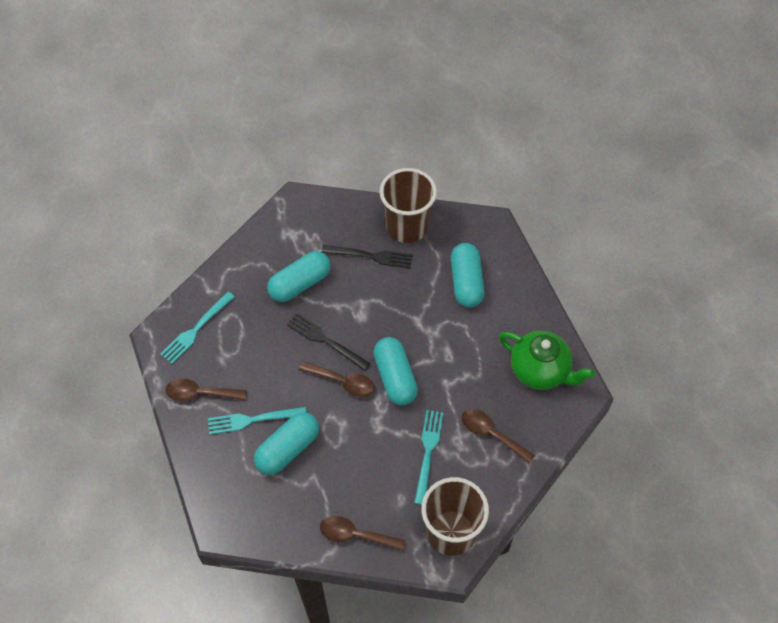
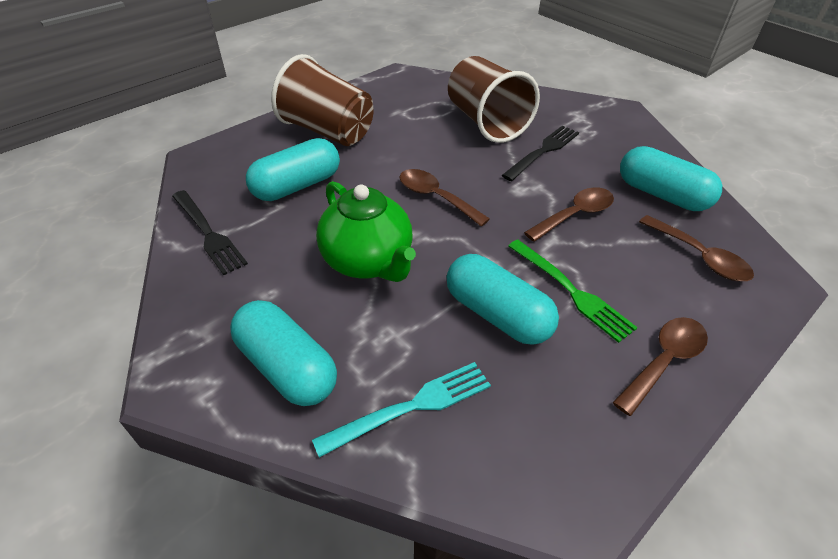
green fork: 0 -> 1
turquoise fork: 3 -> 1

